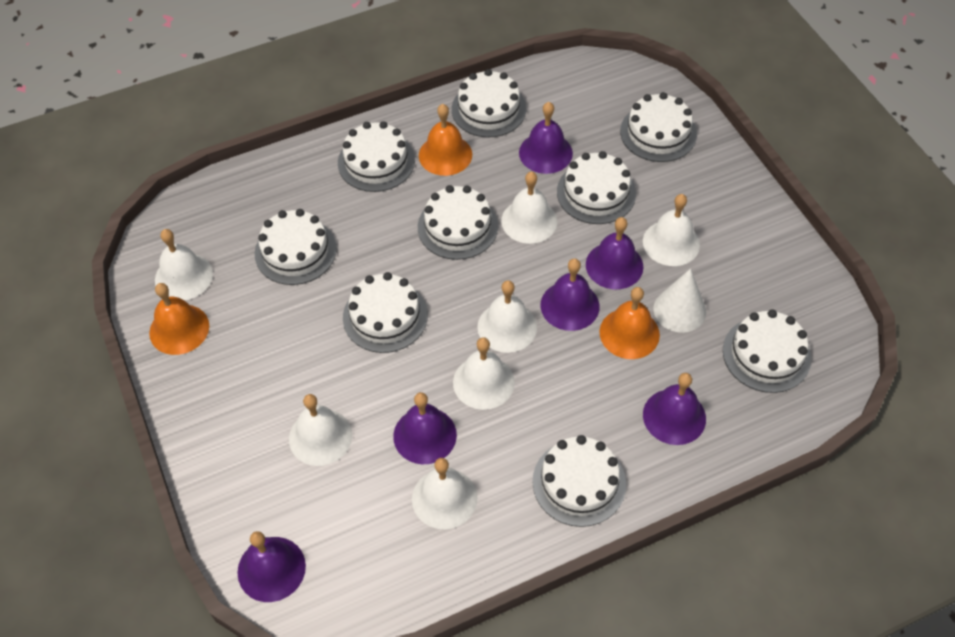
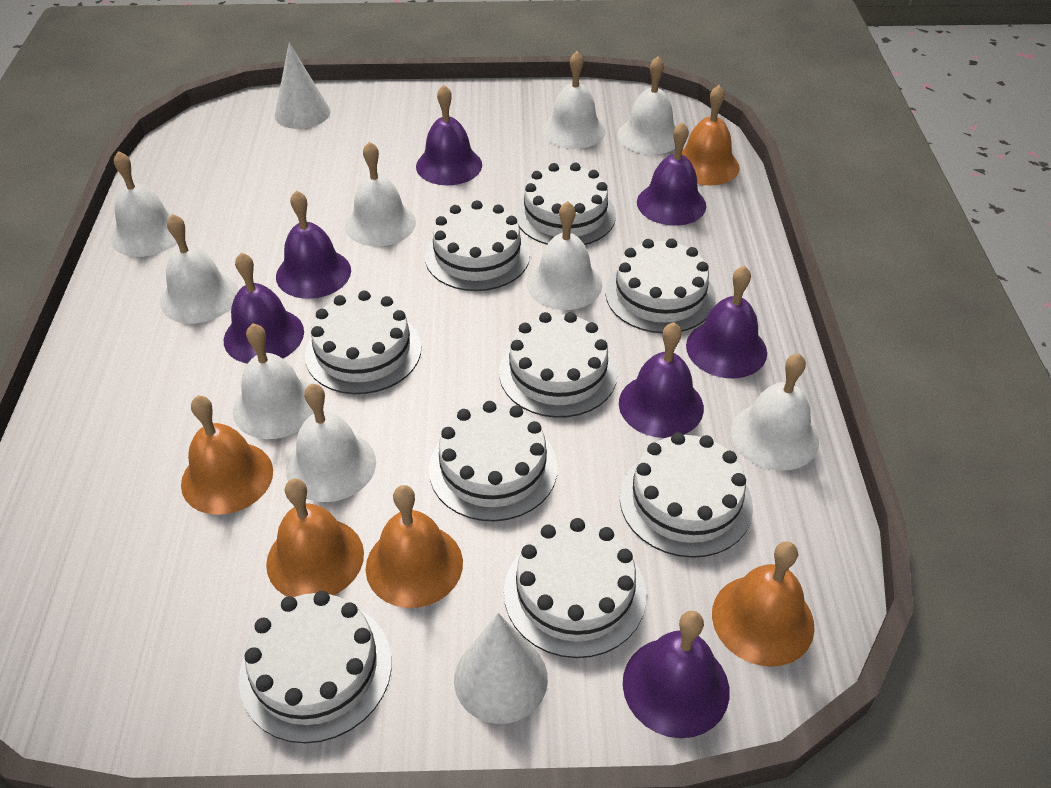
orange bell: 3 -> 5
purple bell: 6 -> 7
white bell: 7 -> 9
white cone: 1 -> 2

